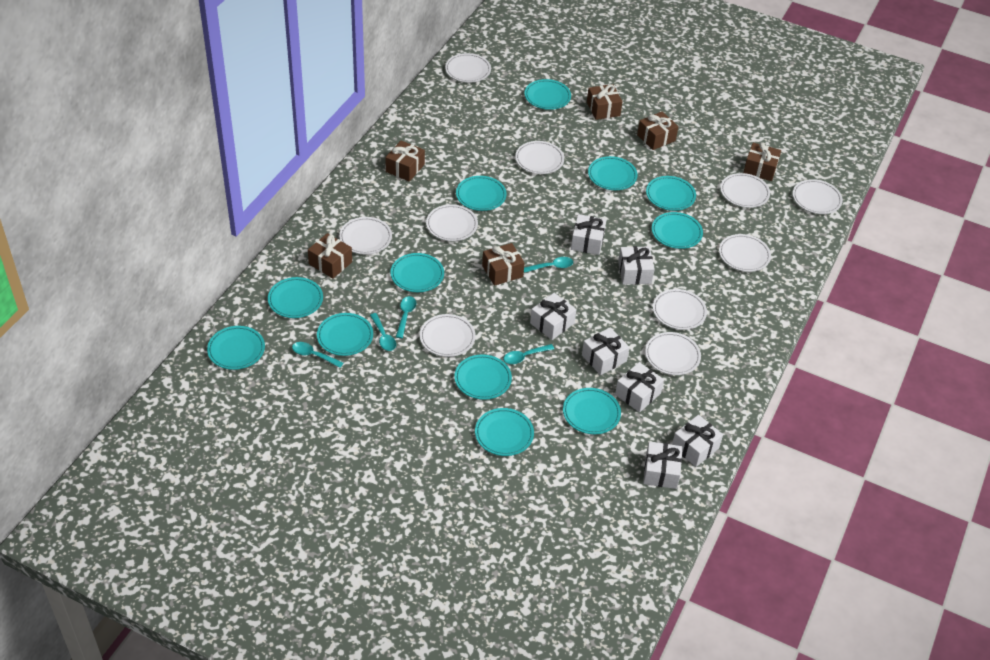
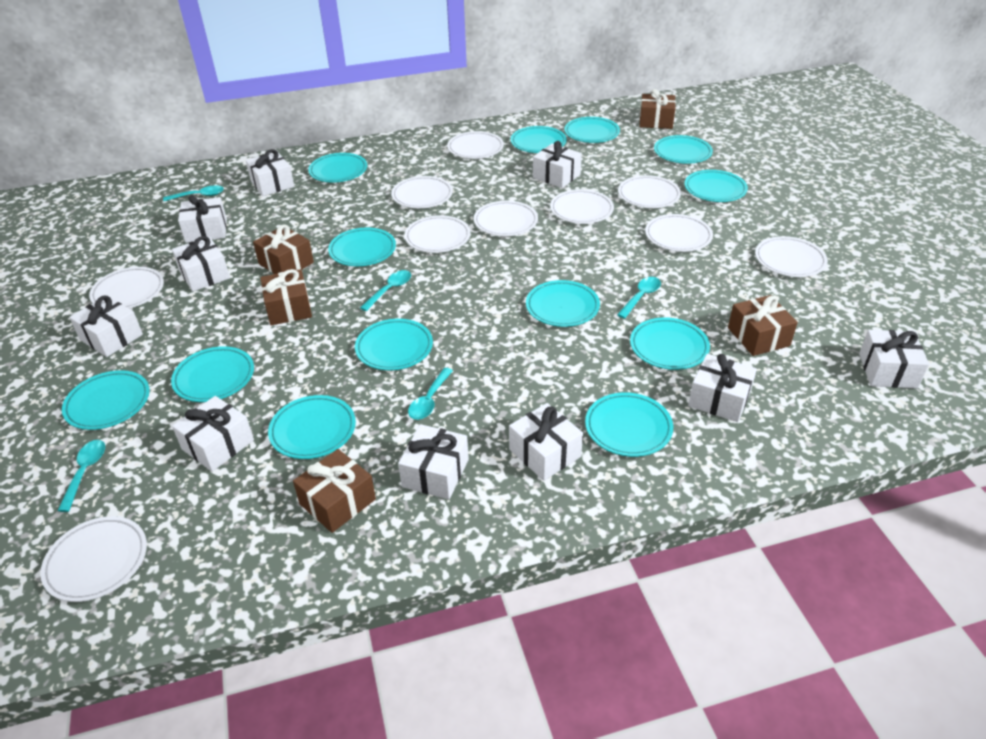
brown gift: 6 -> 5
turquoise plate: 12 -> 13
white gift: 7 -> 10

